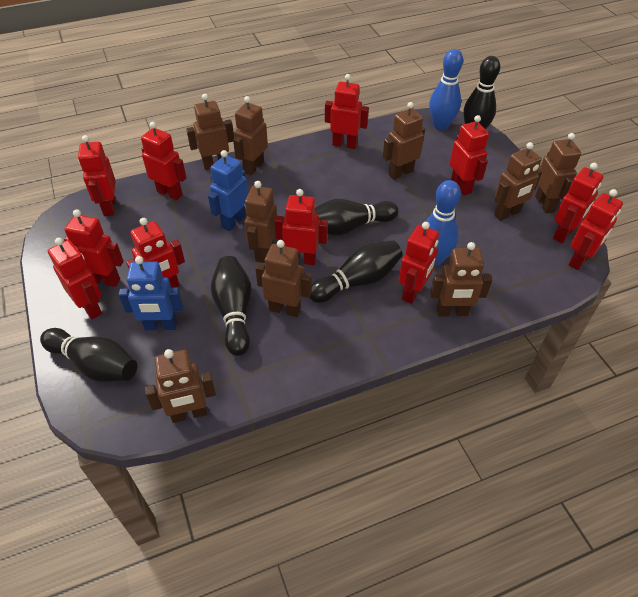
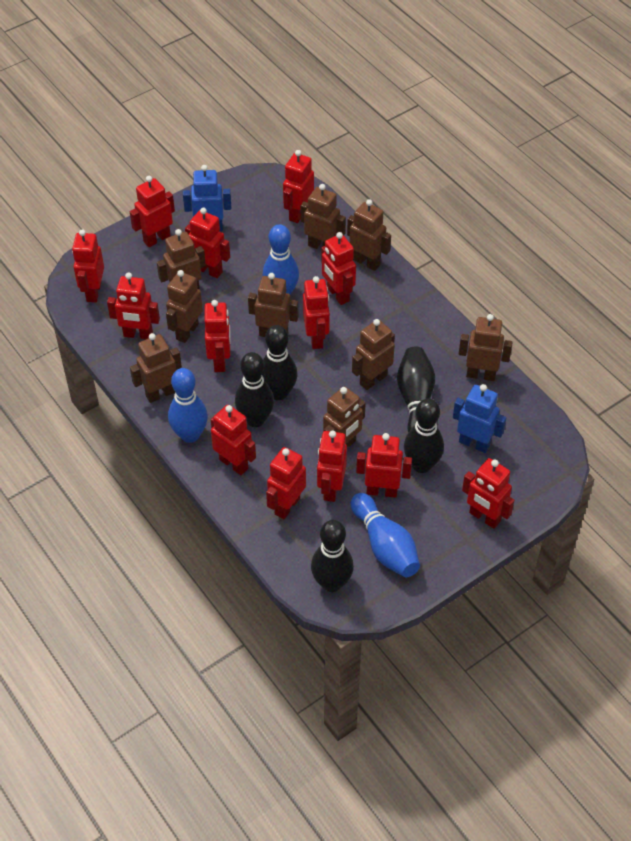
blue bowling pin: 2 -> 3
red robot: 11 -> 13

